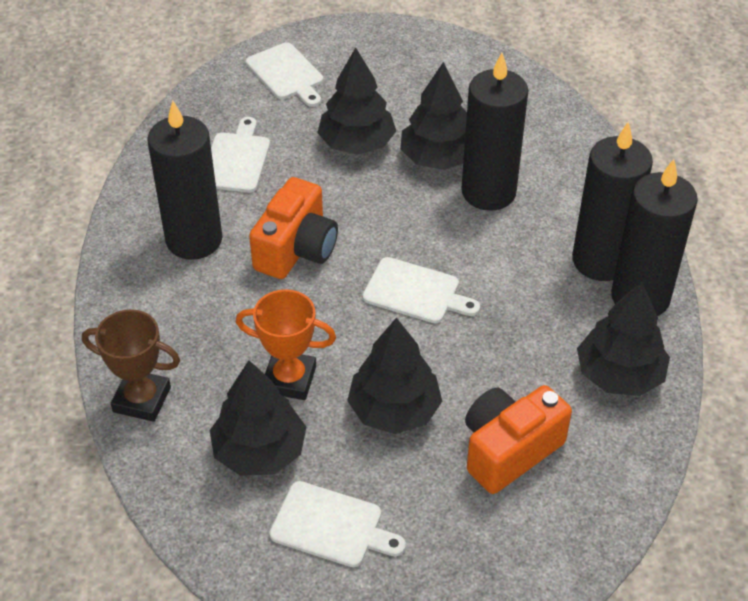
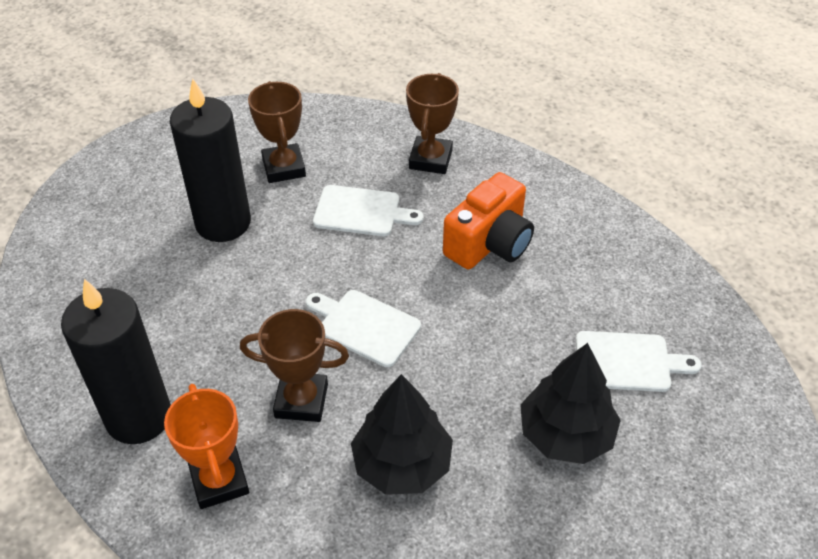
black candle: 4 -> 2
black tree: 5 -> 2
brown trophy: 1 -> 3
orange camera: 2 -> 1
white cutting board: 4 -> 3

